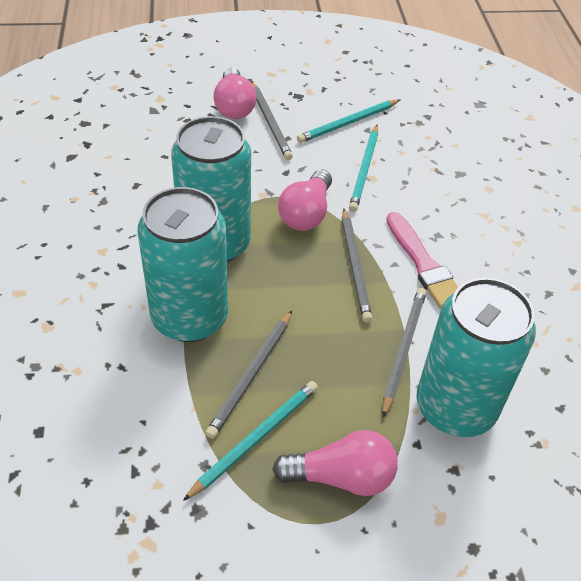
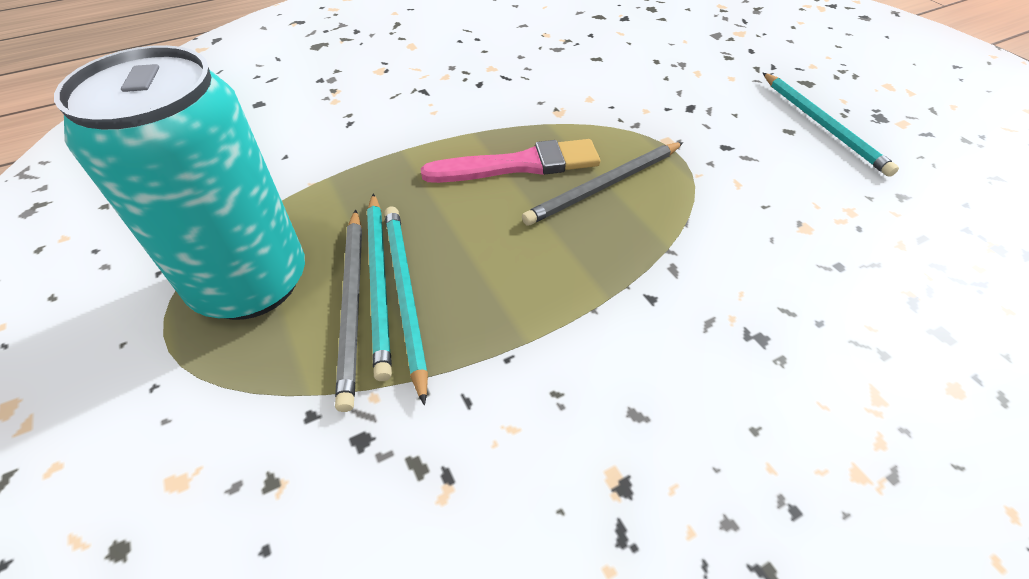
grey pencil: 4 -> 2
pink light bulb: 3 -> 0
turquoise can: 3 -> 1

